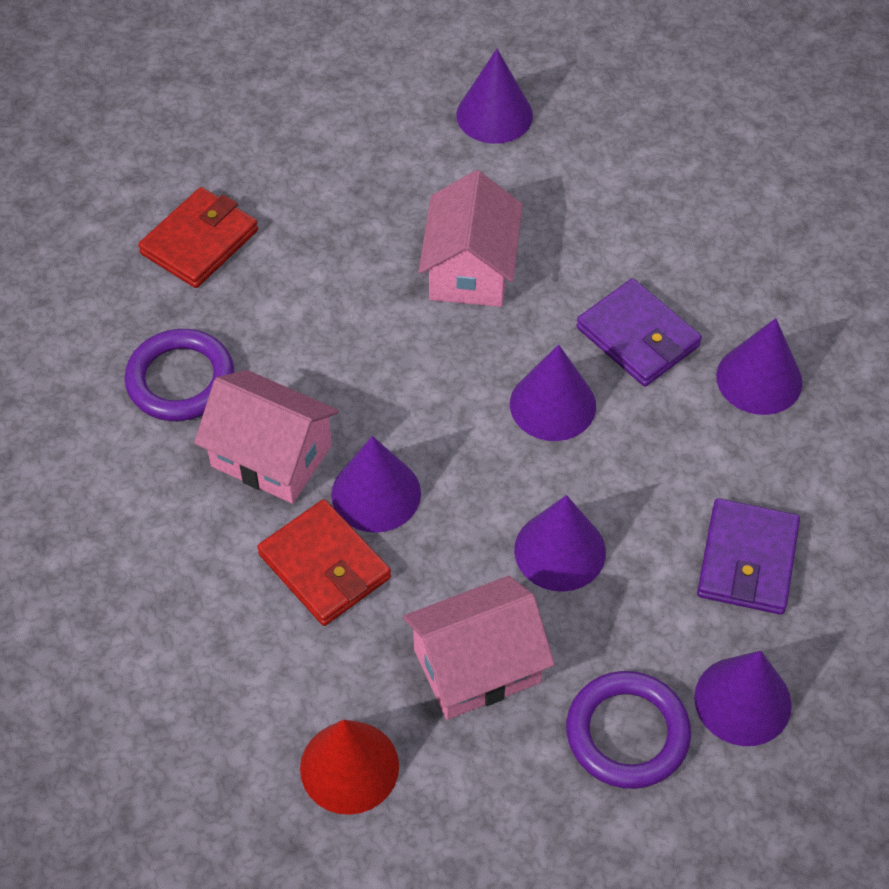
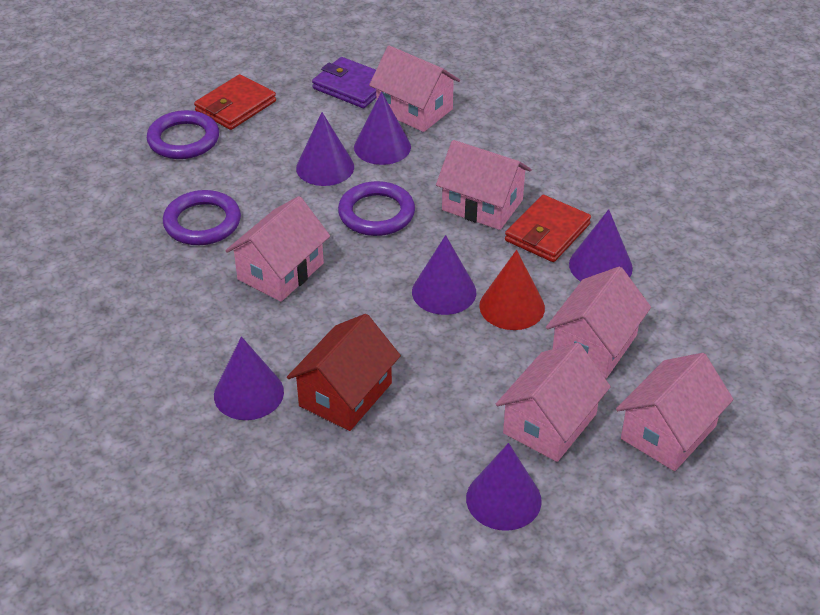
pink house: 3 -> 6
purple ring: 2 -> 3
purple wallet: 2 -> 1
red house: 0 -> 1

